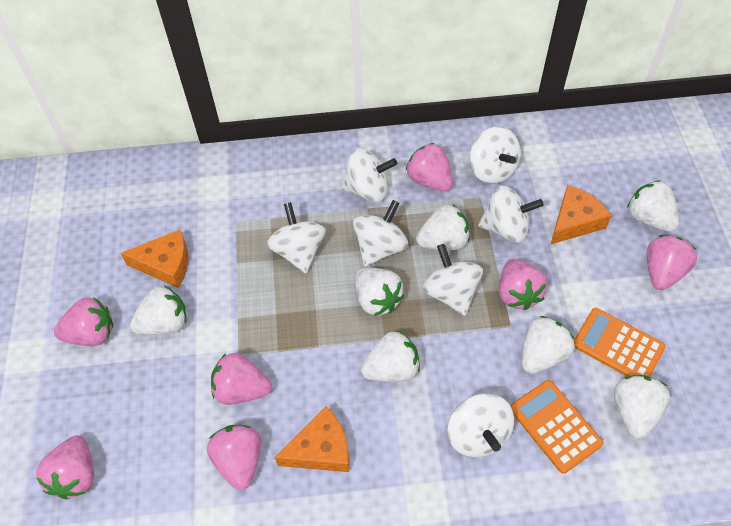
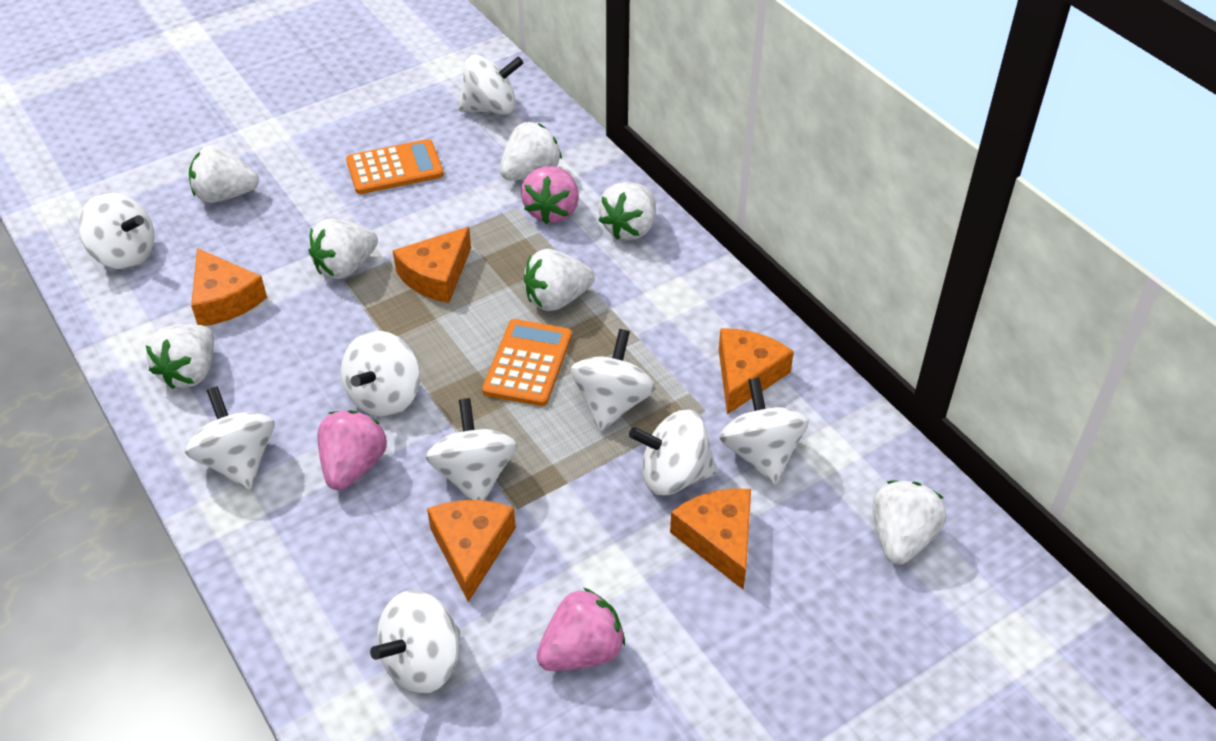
orange cheese: 3 -> 5
pink strawberry: 7 -> 3
white spinning top: 7 -> 9

